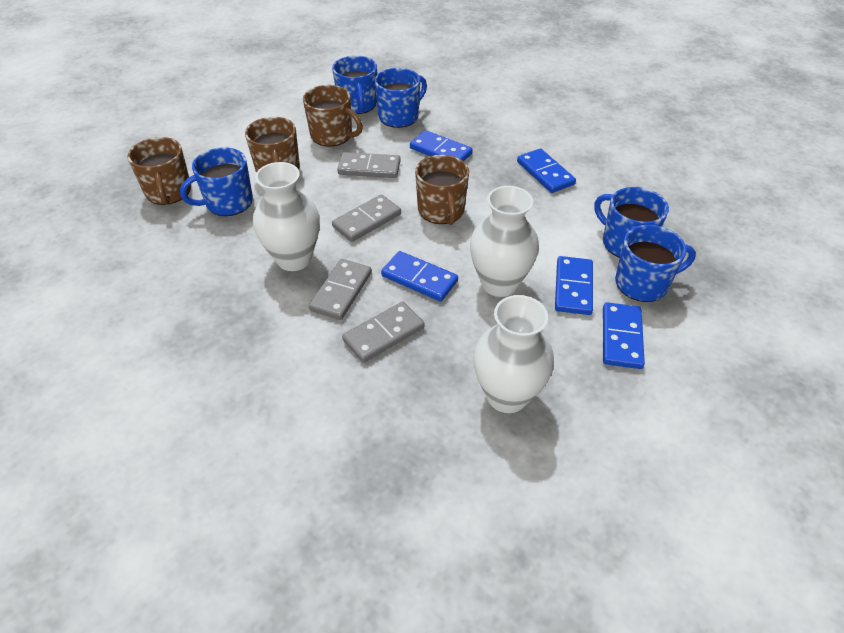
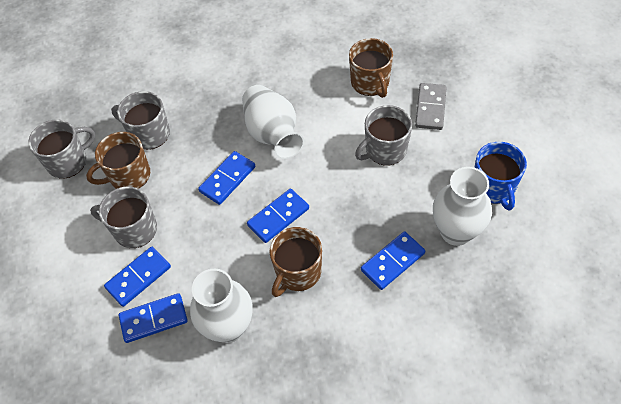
blue mug: 5 -> 1
brown mug: 4 -> 3
grey domino: 4 -> 1
grey mug: 0 -> 4

